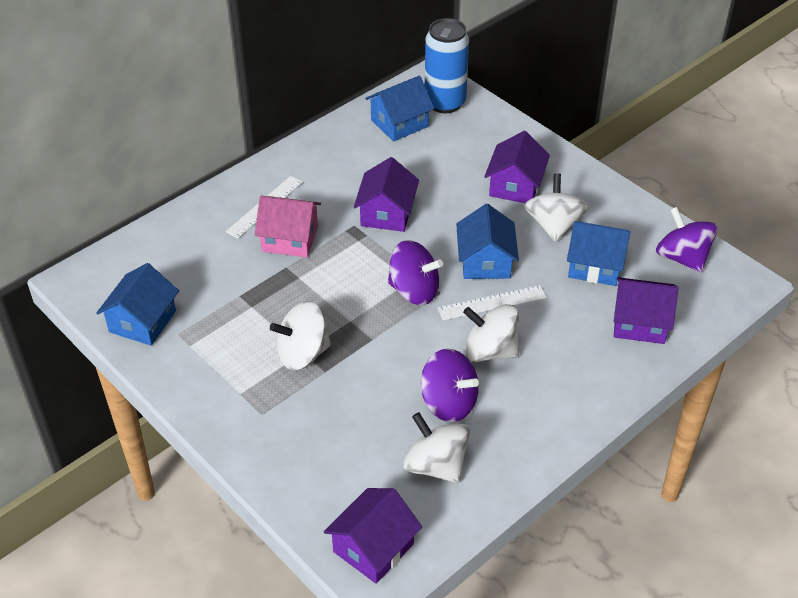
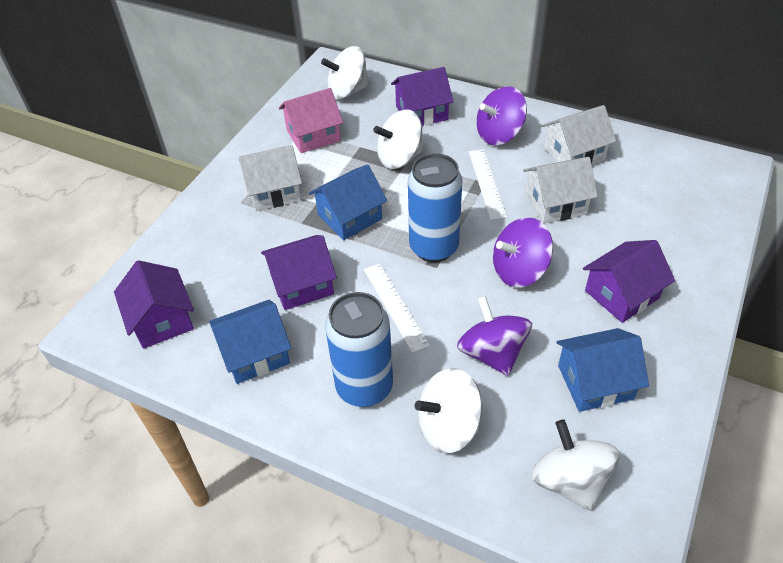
blue can: 1 -> 2
blue house: 4 -> 3
white house: 0 -> 3

